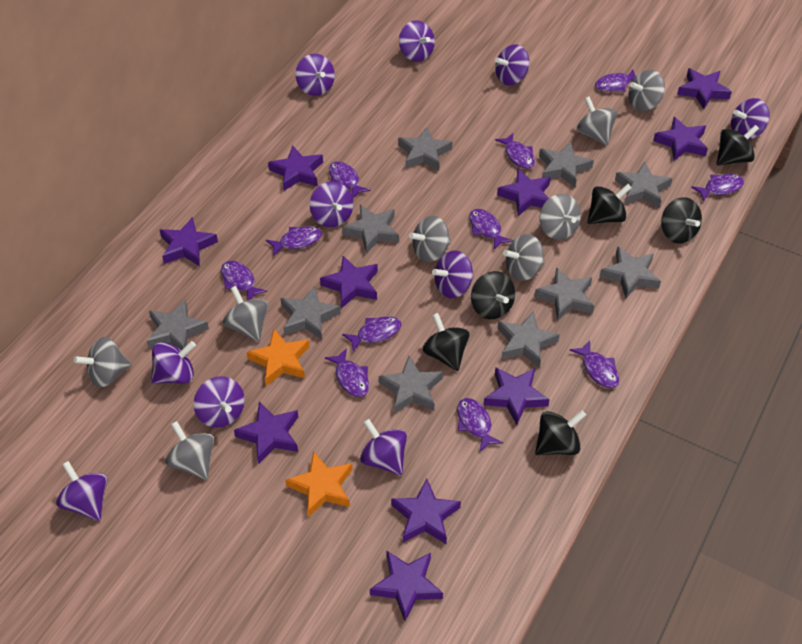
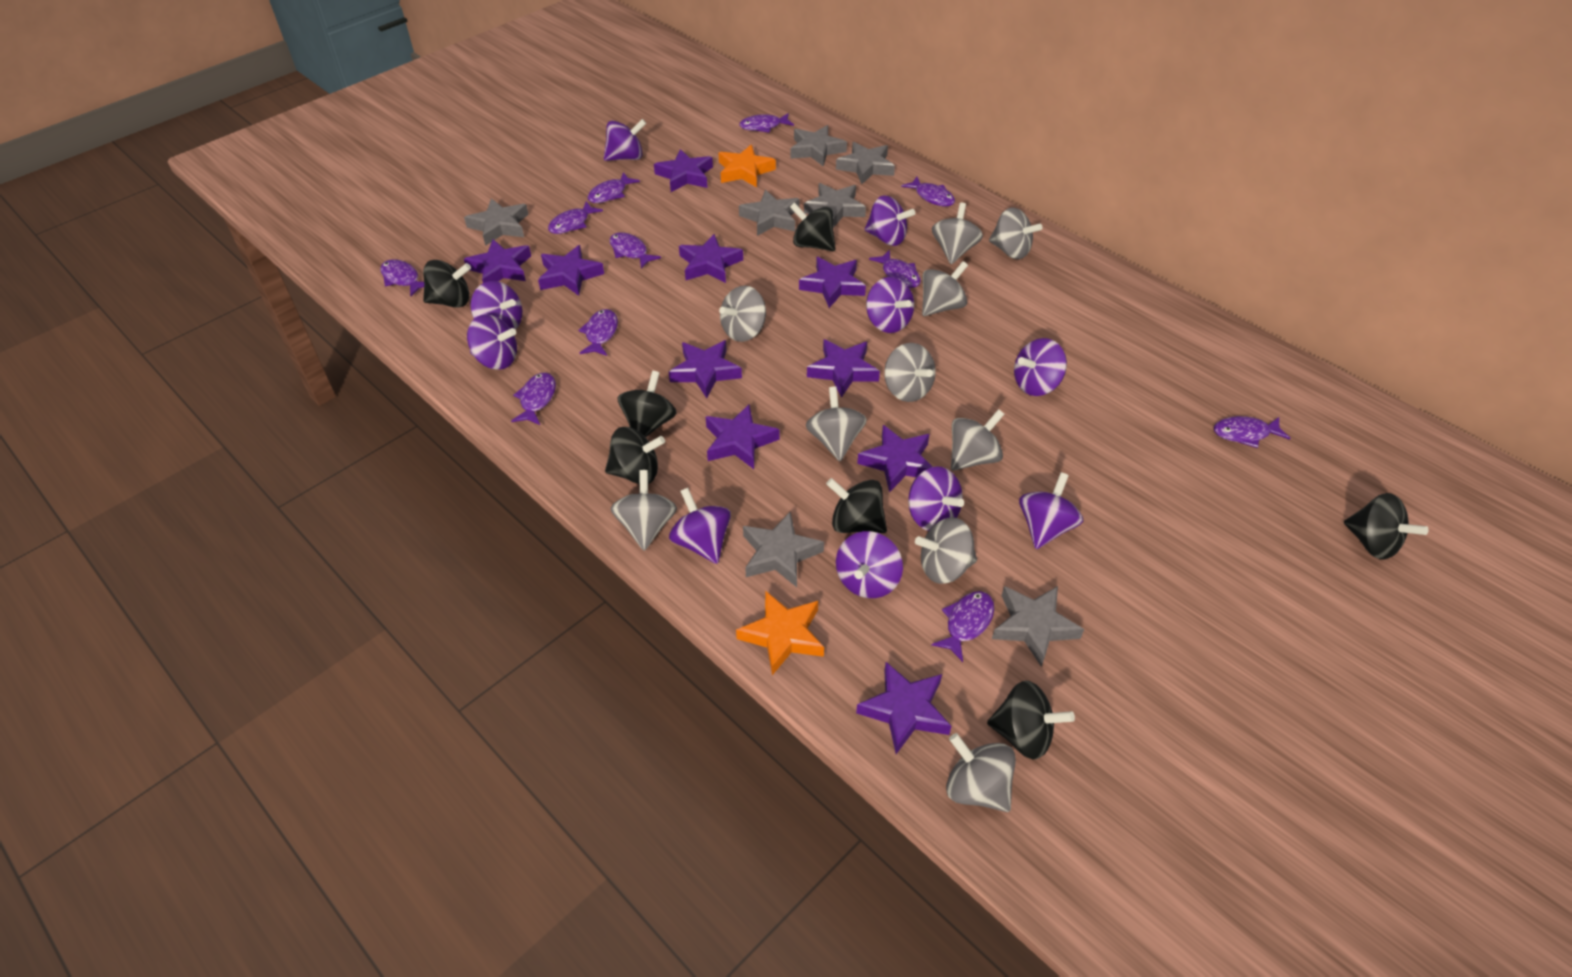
black spinning top: 6 -> 7
grey spinning top: 8 -> 10
grey star: 10 -> 7

